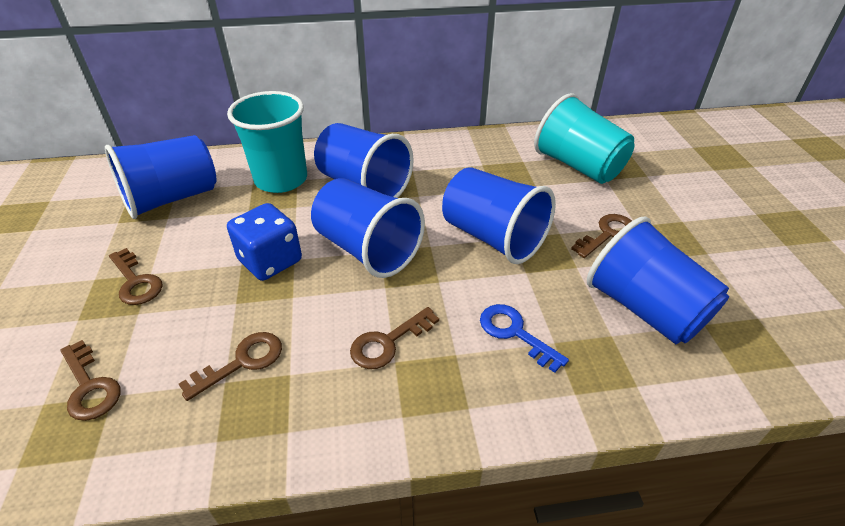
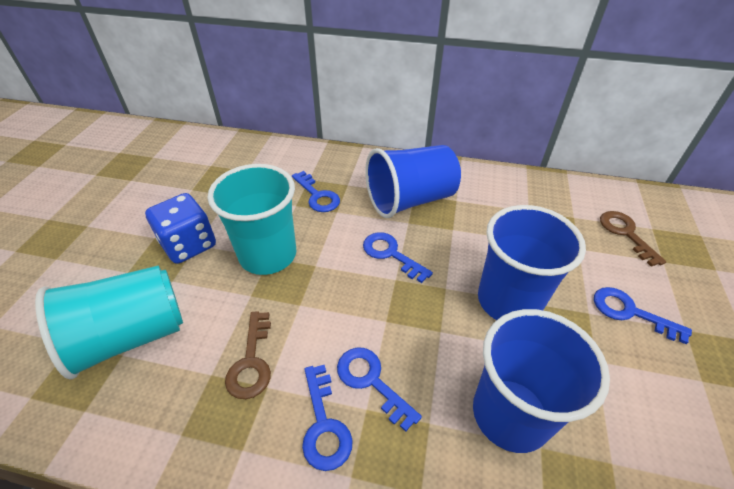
blue cup: 5 -> 3
blue key: 1 -> 5
brown key: 5 -> 2

